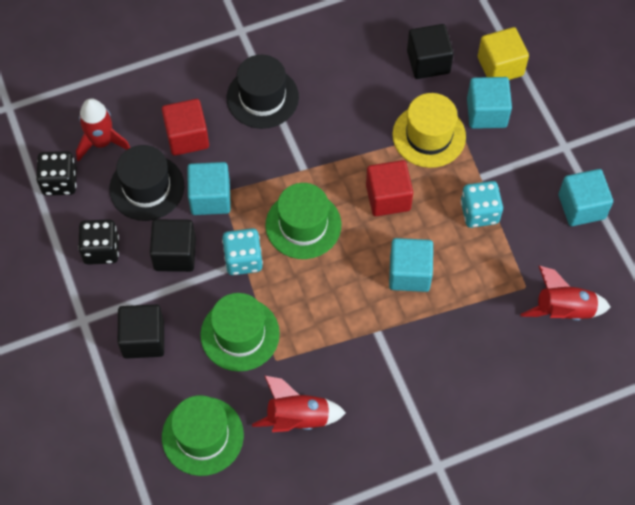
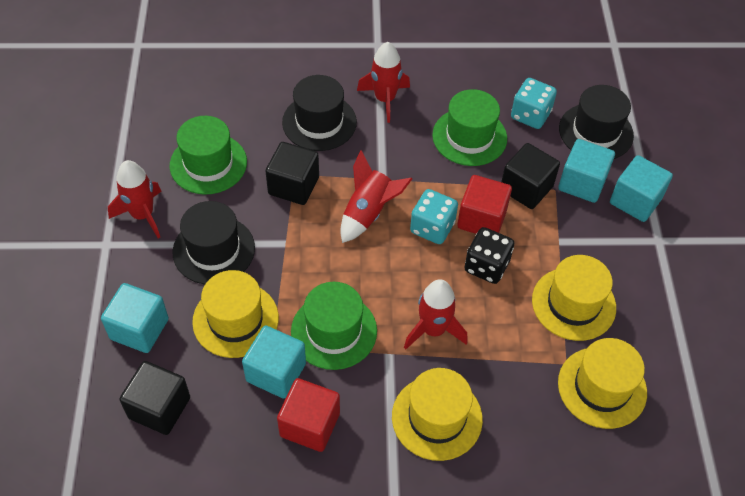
black dice: 2 -> 1
black hat: 2 -> 3
red rocket: 3 -> 4
yellow cube: 1 -> 0
yellow hat: 1 -> 4

